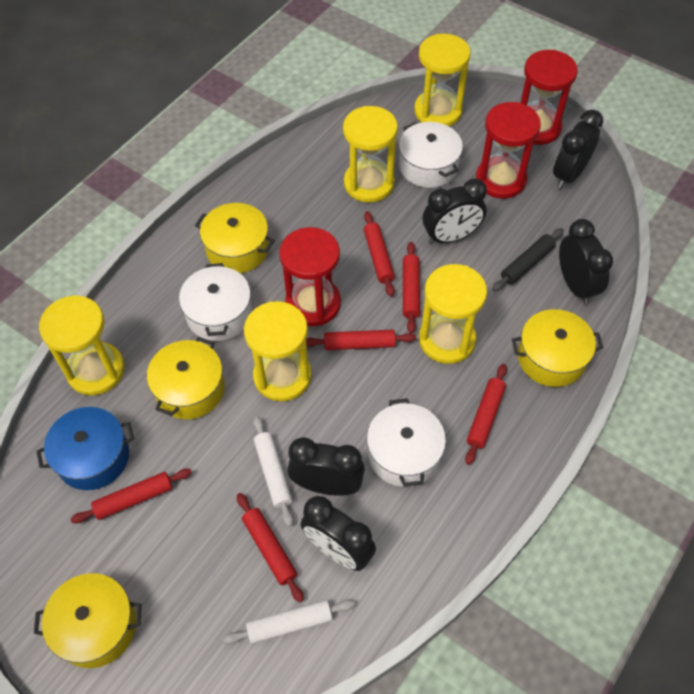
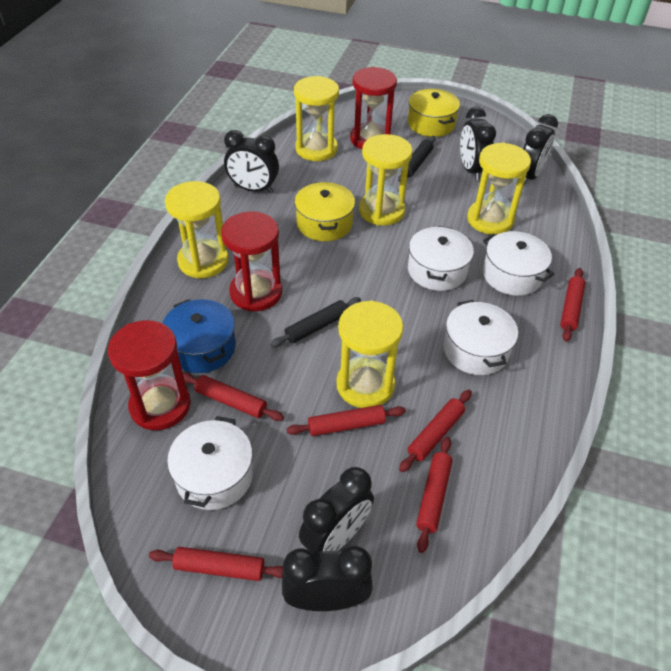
black rolling pin: 1 -> 2
white pot: 3 -> 4
white rolling pin: 2 -> 0
yellow pot: 4 -> 2

